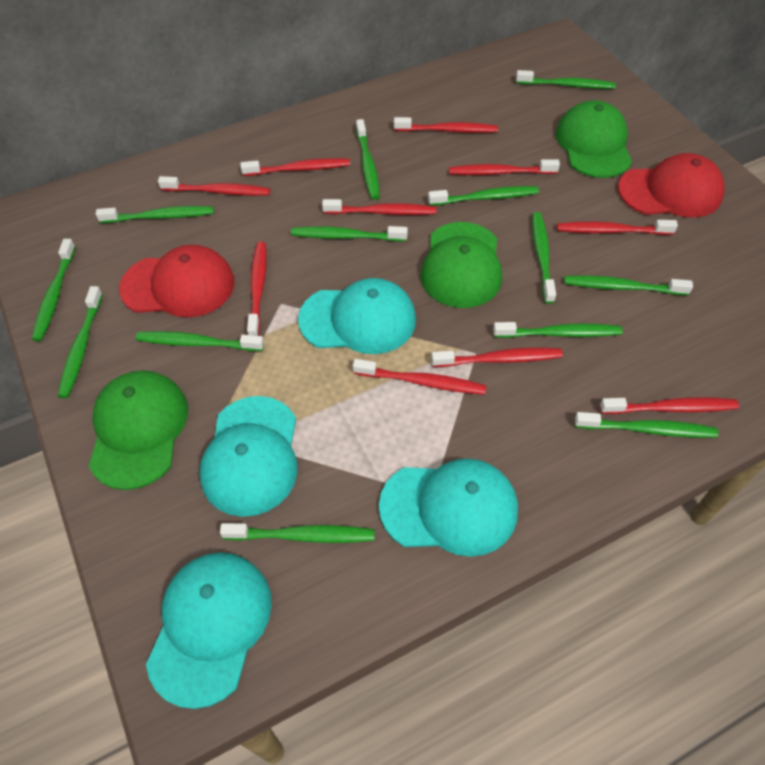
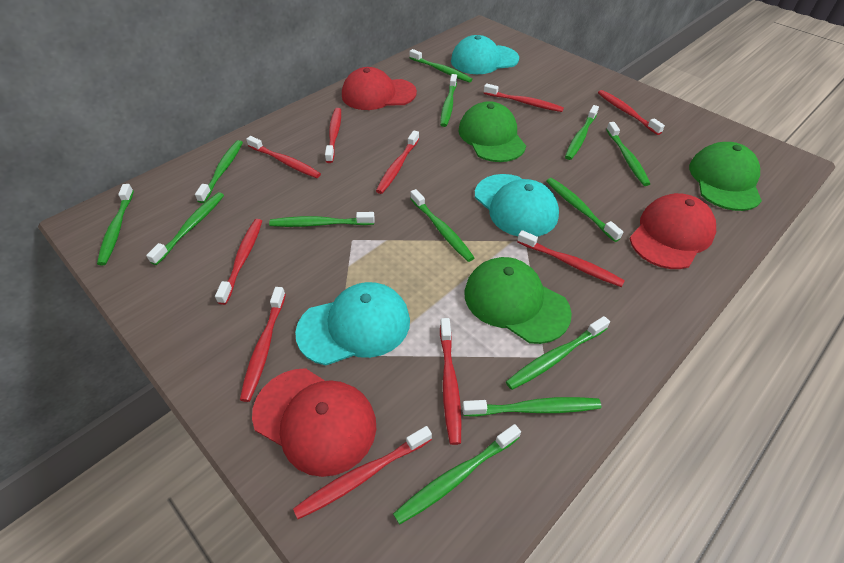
red cap: 2 -> 3
turquoise cap: 4 -> 3

